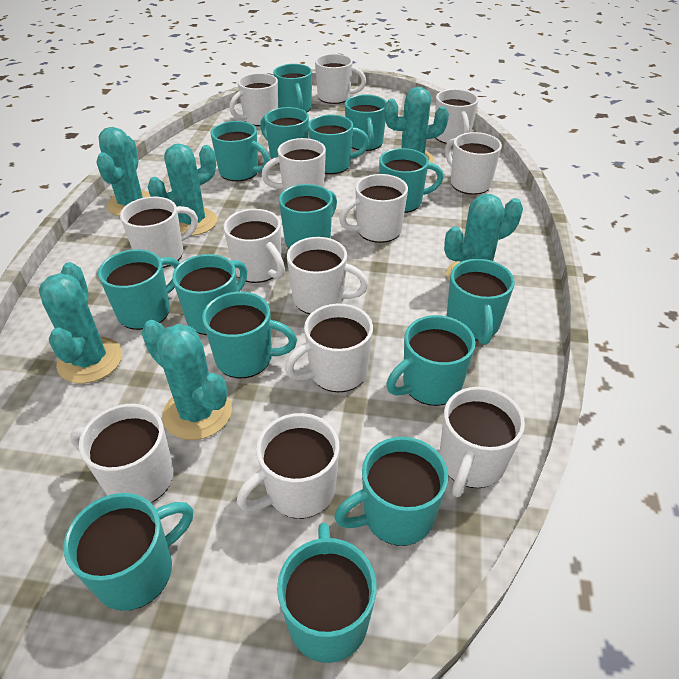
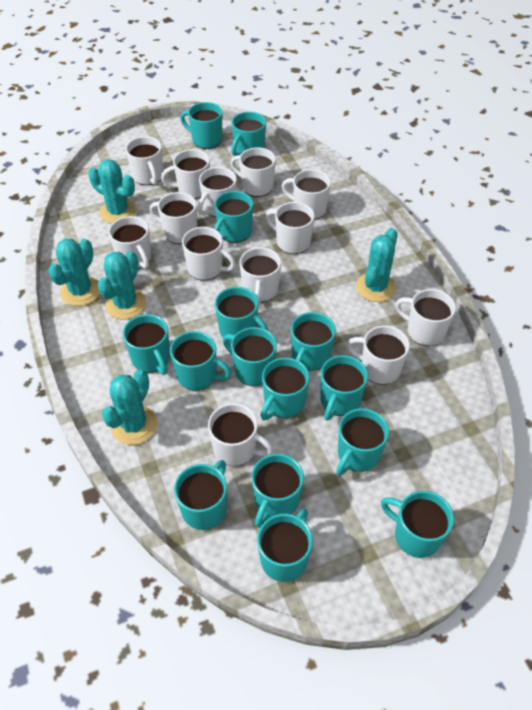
turquoise cactus: 6 -> 5

